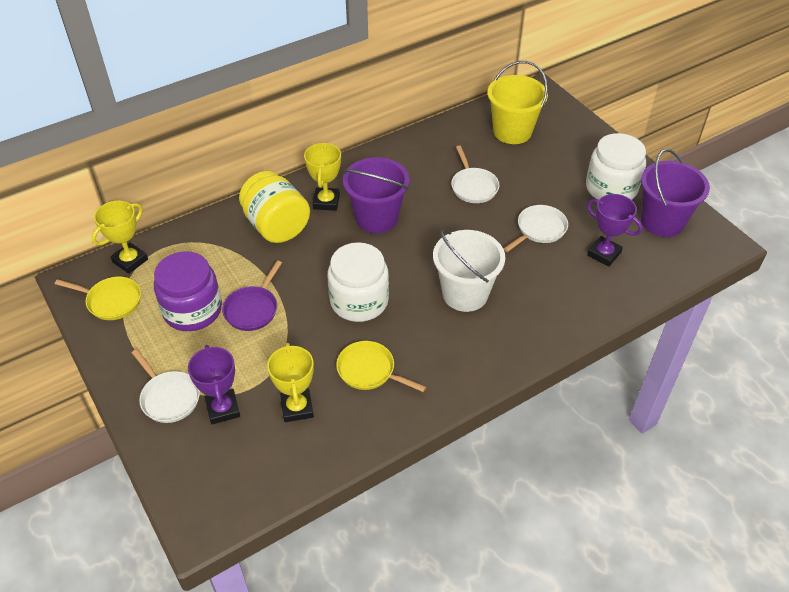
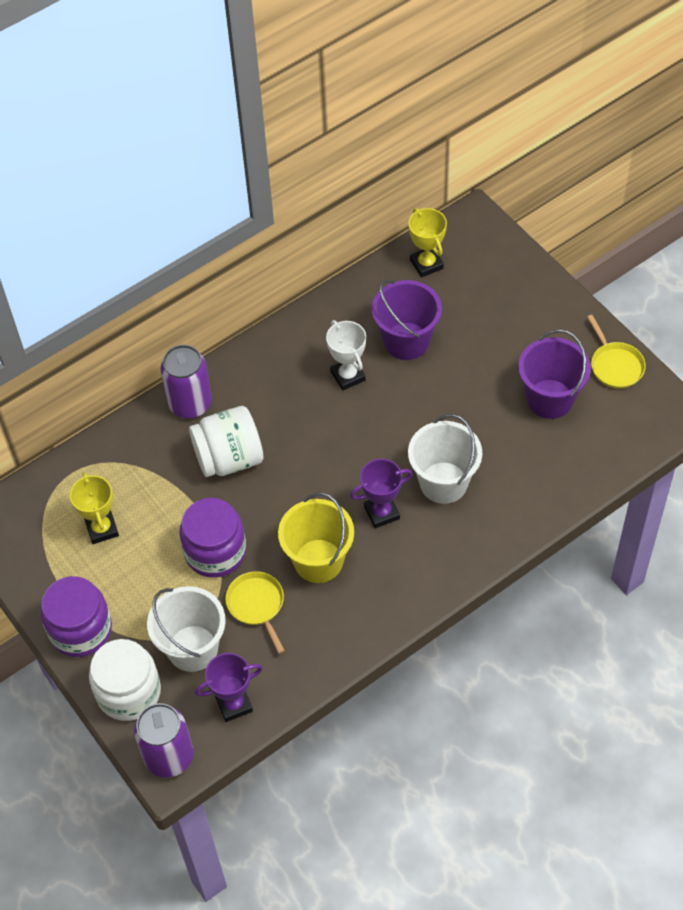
purple can: 0 -> 2
purple jar: 1 -> 2
purple pan: 1 -> 0
white bucket: 1 -> 2
white pan: 3 -> 0
white trophy: 0 -> 1
yellow jar: 1 -> 0
yellow trophy: 3 -> 2

